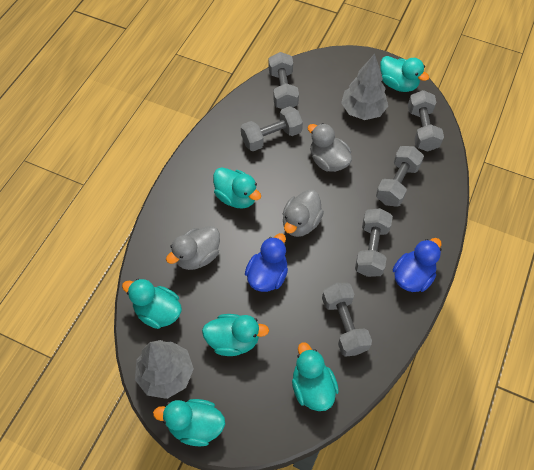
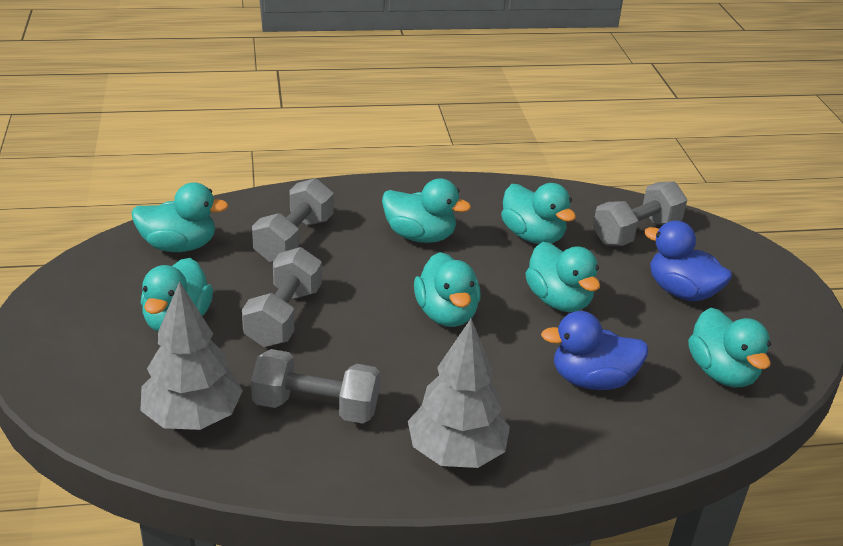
grey duck: 3 -> 0
grey dumbbell: 6 -> 4
turquoise duck: 6 -> 7

